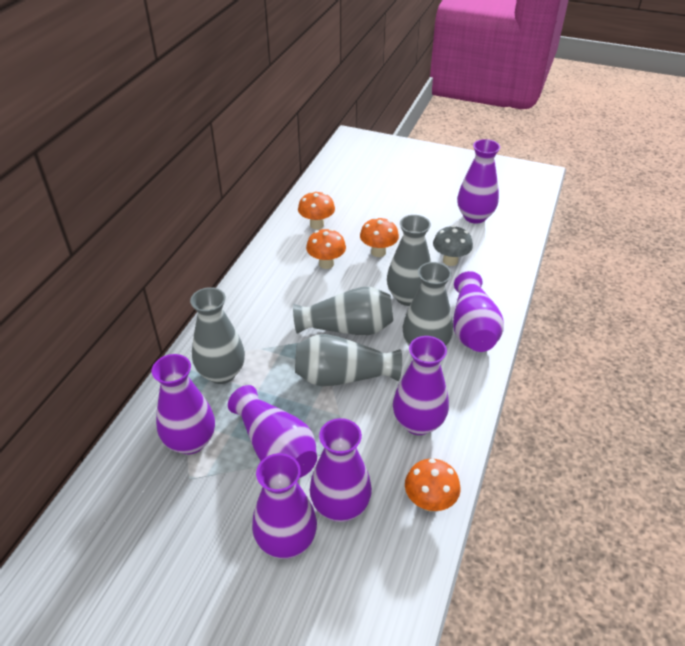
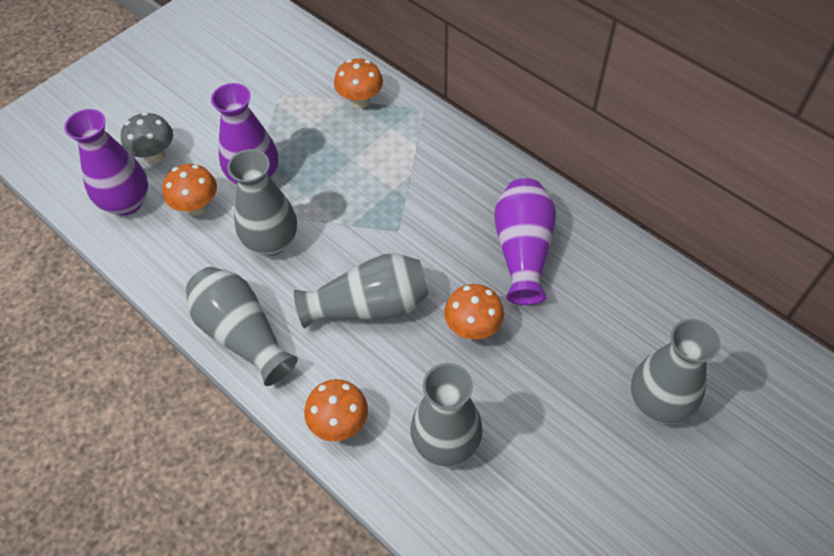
purple vase: 7 -> 3

